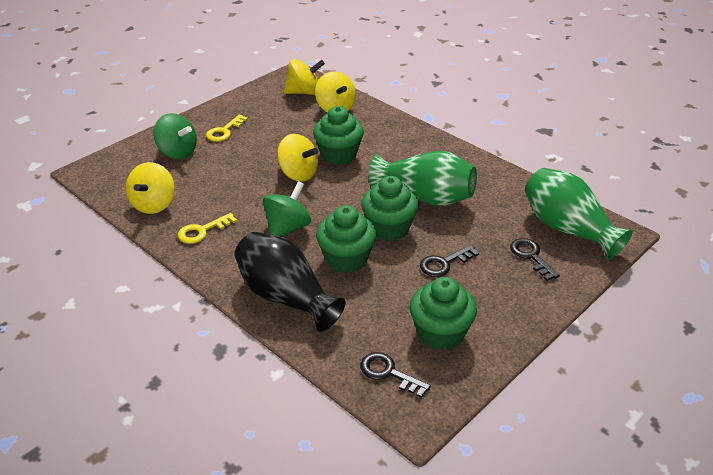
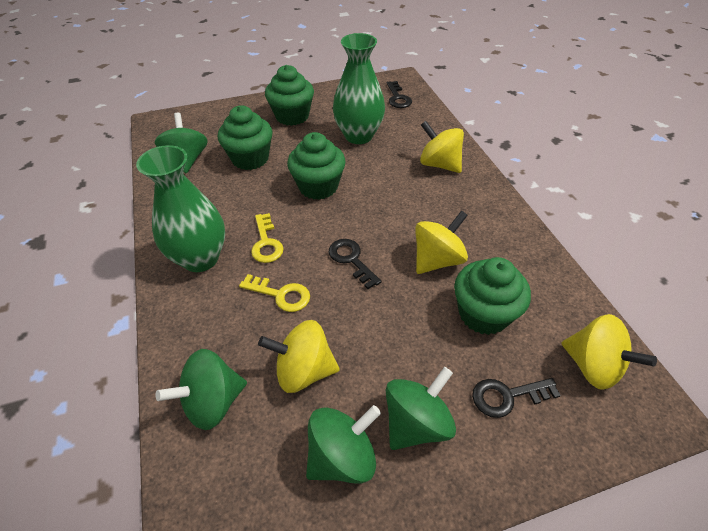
black vase: 1 -> 0
green spinning top: 2 -> 4

